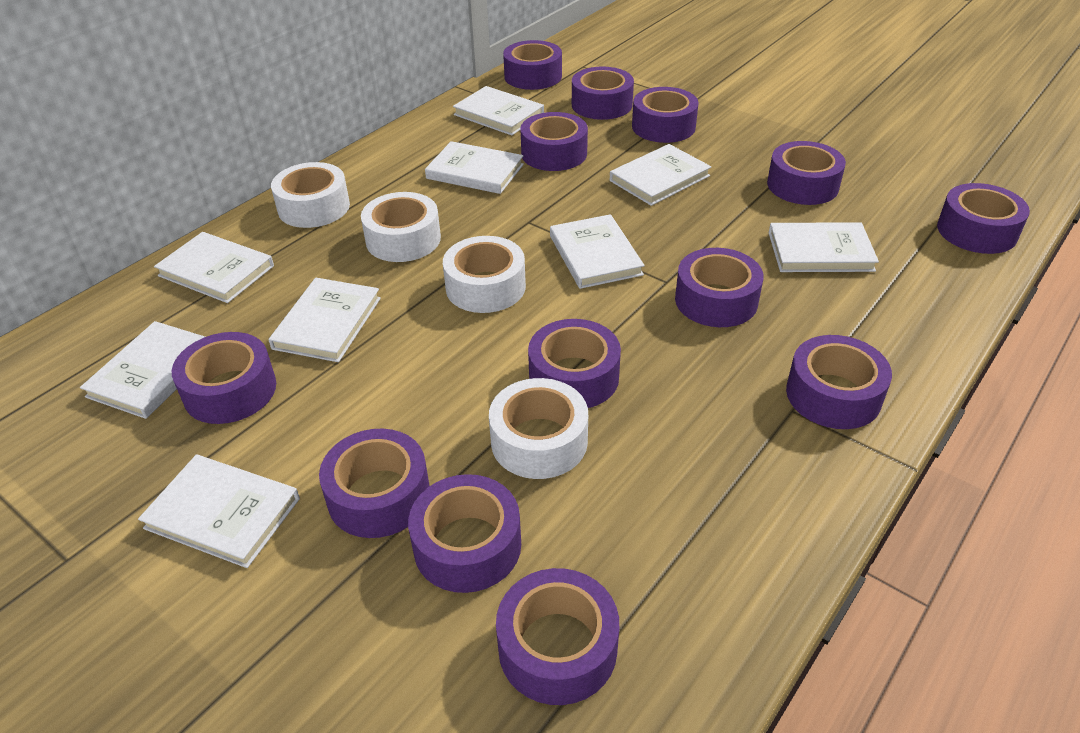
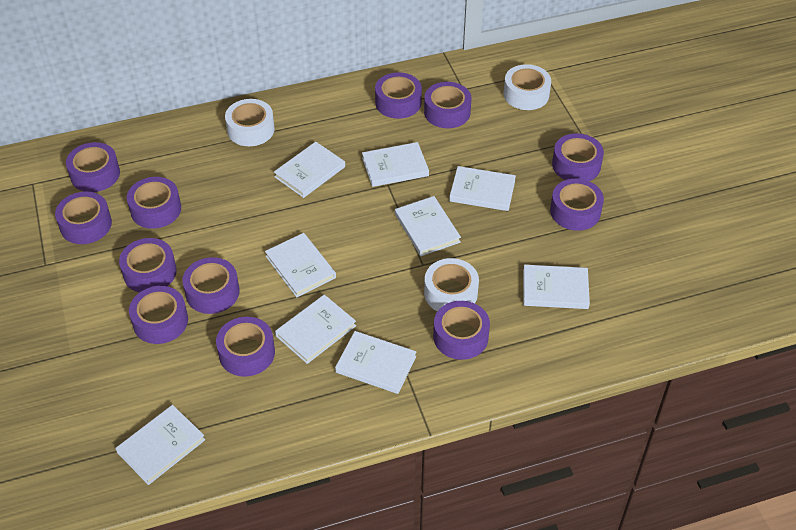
purple tape: 13 -> 12
white tape: 4 -> 3

